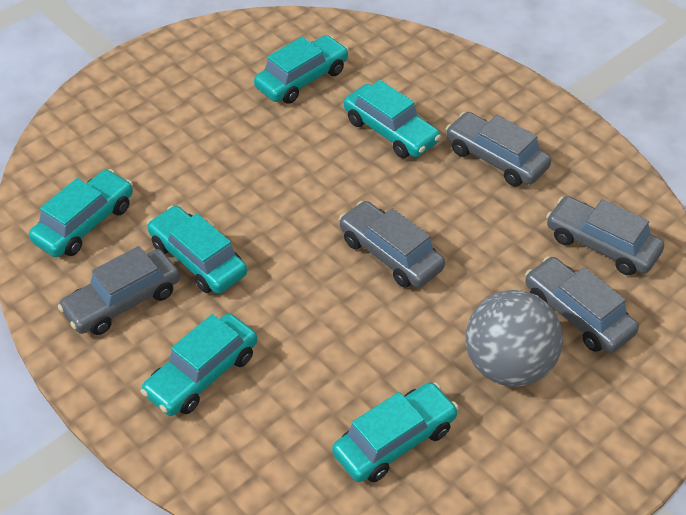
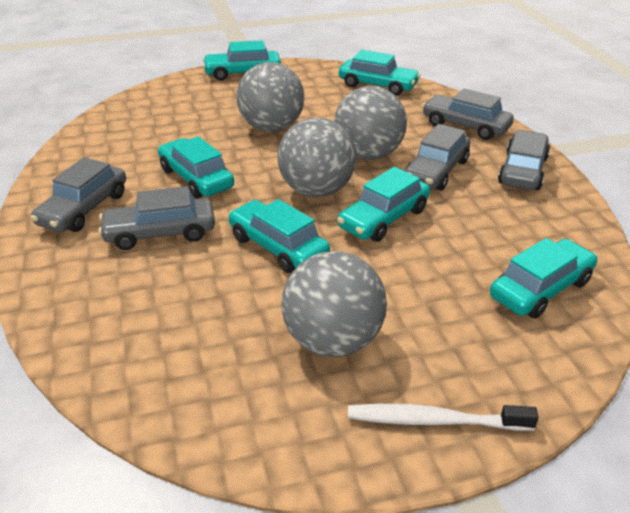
grey ball: 1 -> 4
white toothbrush: 0 -> 1

